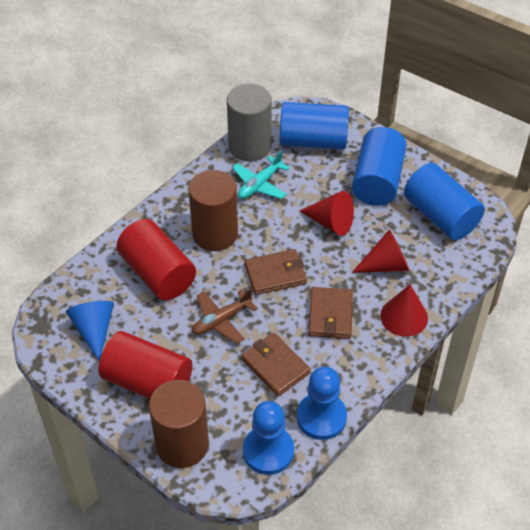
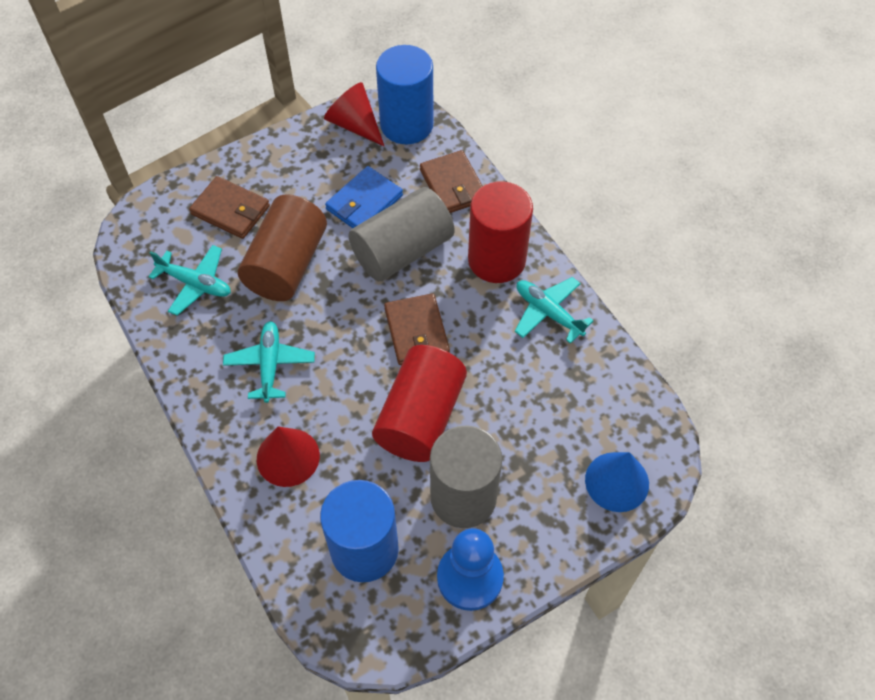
blue cylinder: 3 -> 2
blue pawn: 2 -> 1
blue wallet: 0 -> 1
brown cylinder: 2 -> 1
brown plane: 1 -> 0
grey cylinder: 1 -> 2
red cone: 3 -> 2
turquoise plane: 1 -> 3

